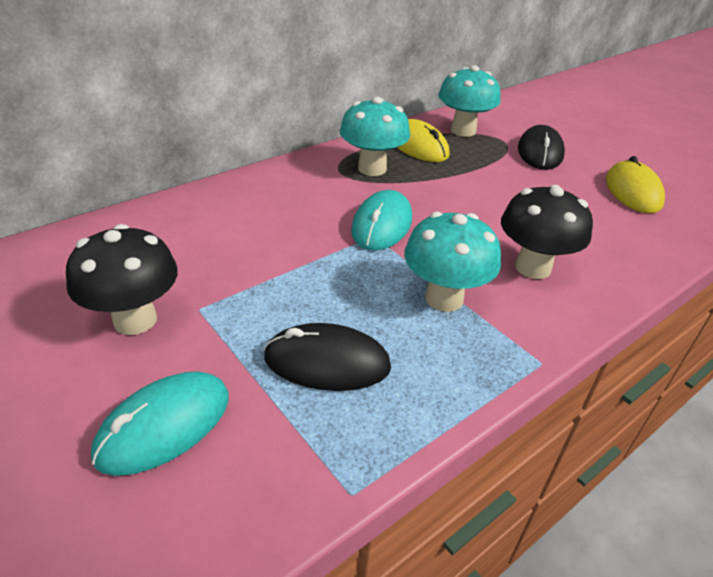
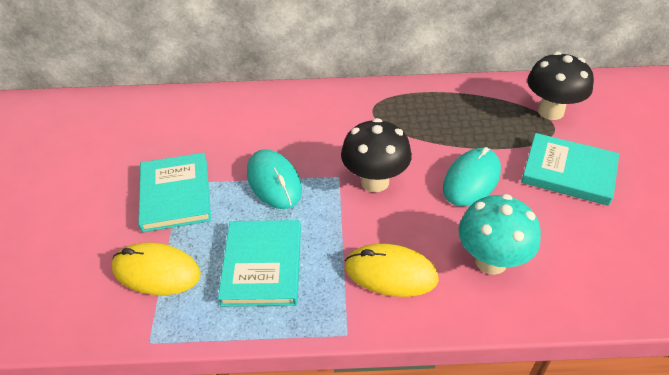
black mouse: 2 -> 0
turquoise book: 0 -> 3
turquoise mushroom: 3 -> 1

